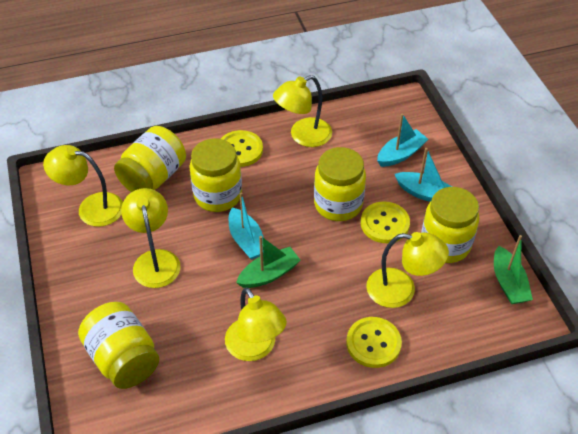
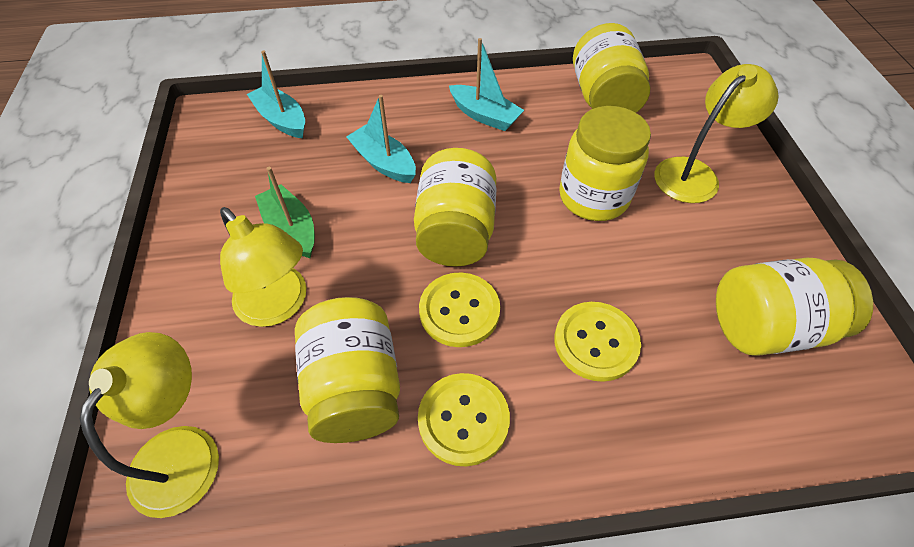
green boat: 2 -> 1
yellow lamp: 5 -> 3

